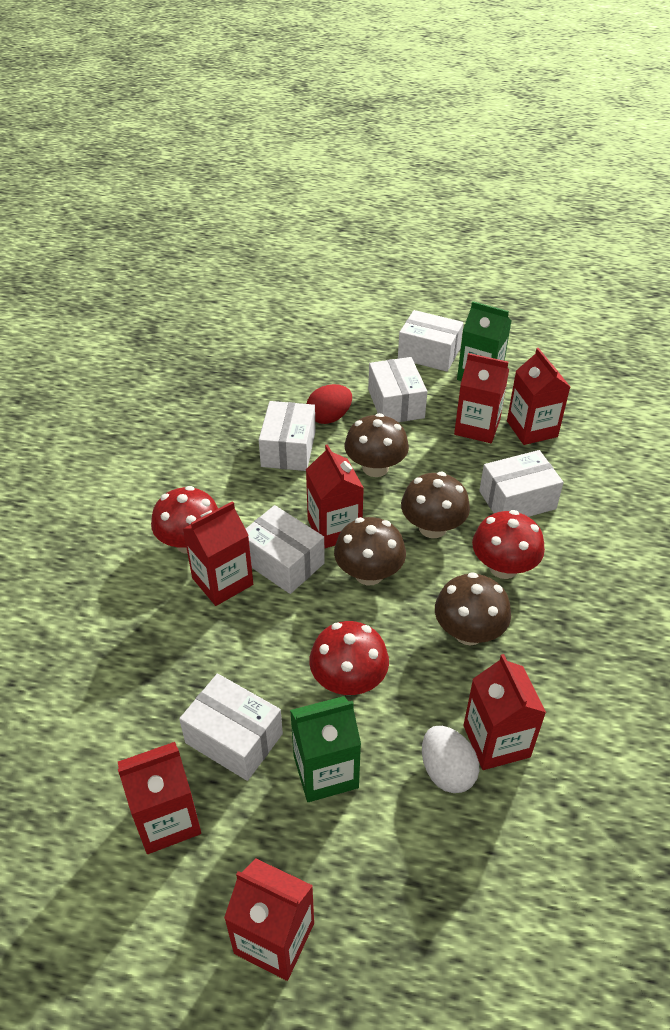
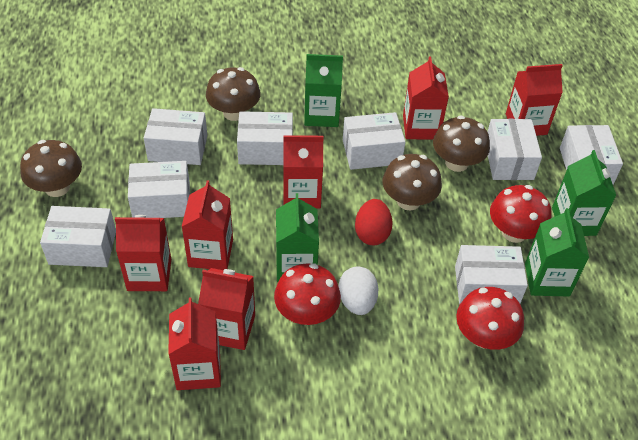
green carton: 2 -> 4
white box: 6 -> 8

